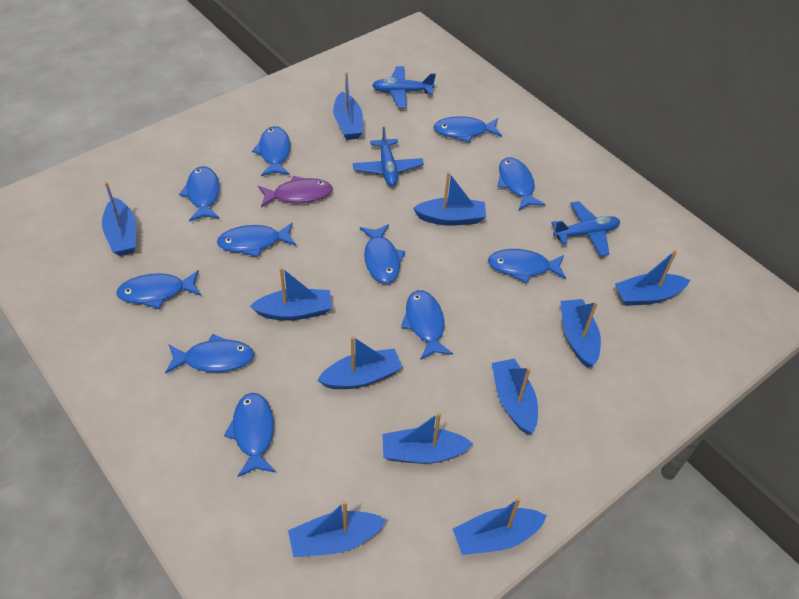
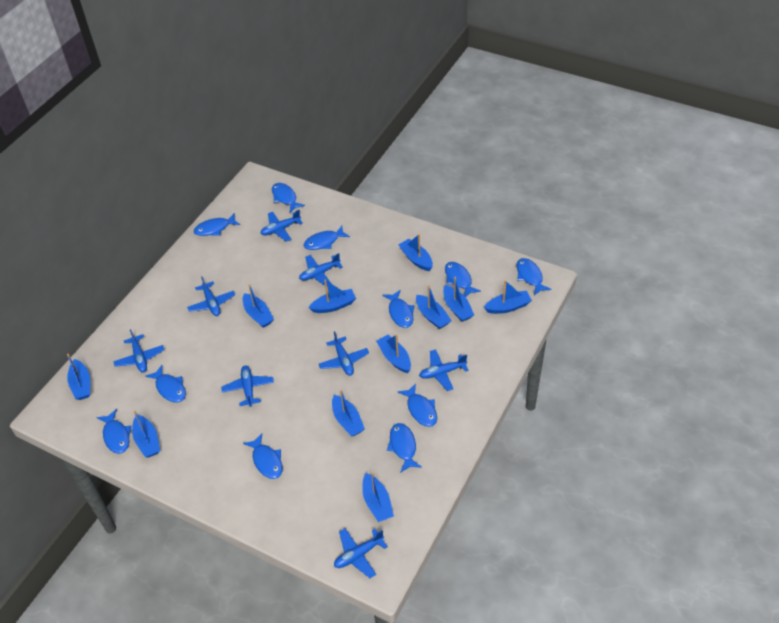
blue plane: 3 -> 8
purple fish: 1 -> 0

